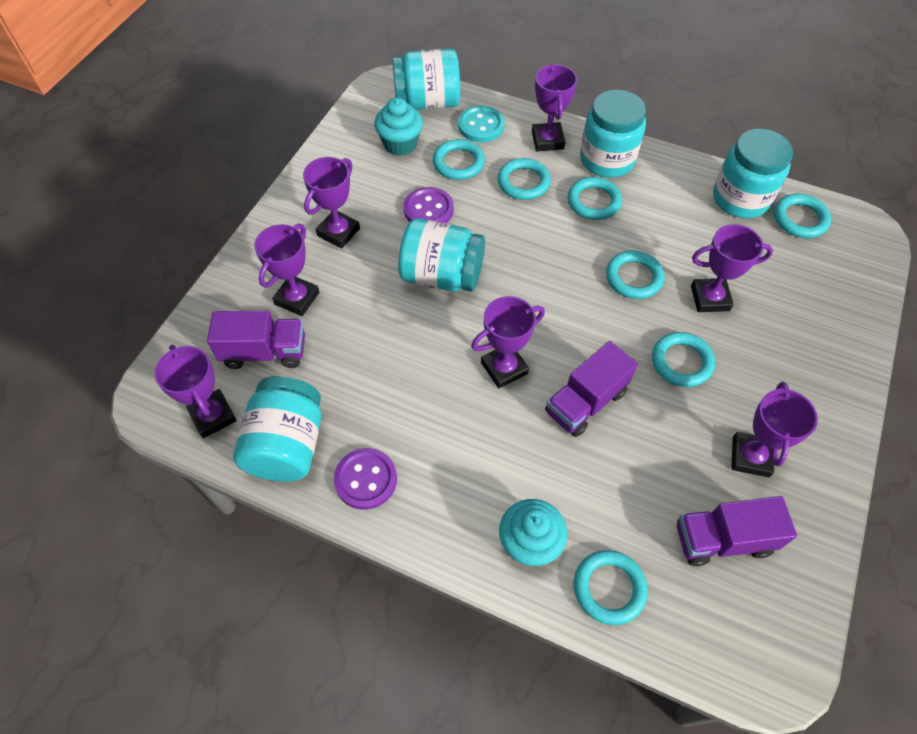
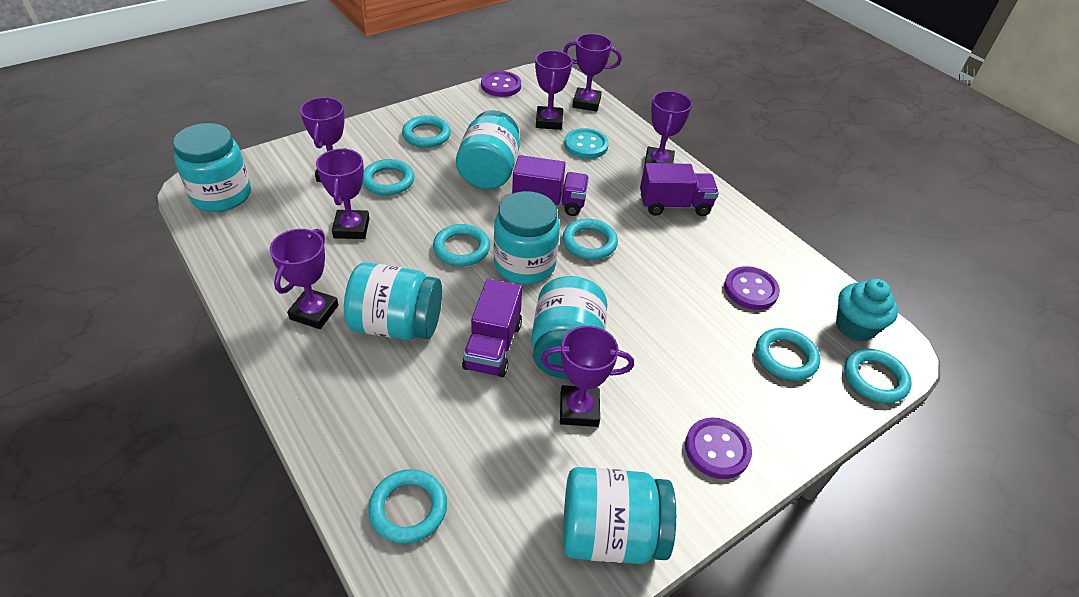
purple button: 2 -> 3
turquoise cupcake: 2 -> 1
turquoise jar: 5 -> 6

